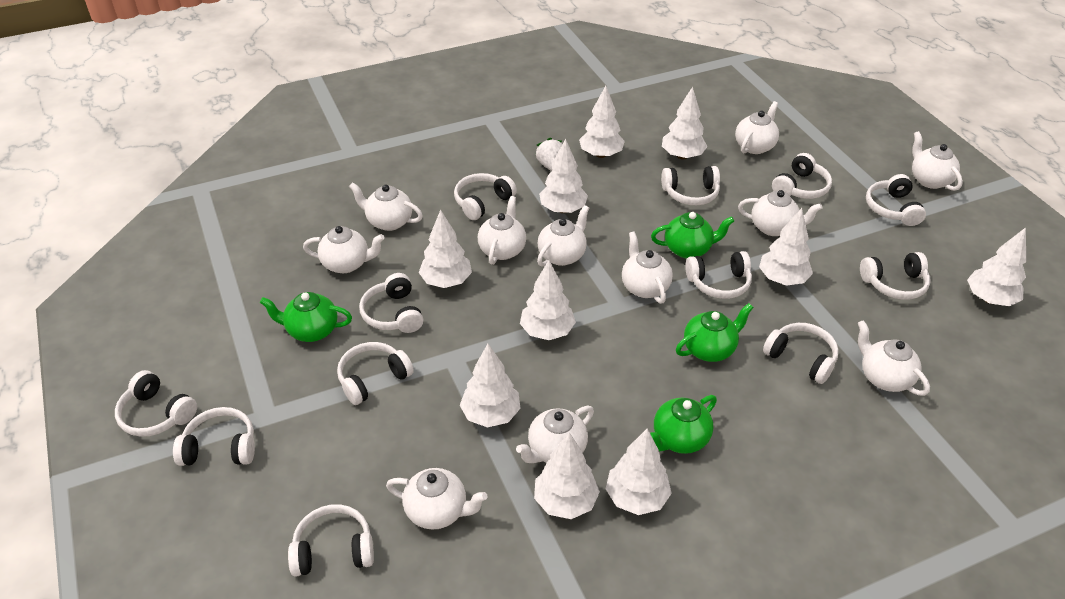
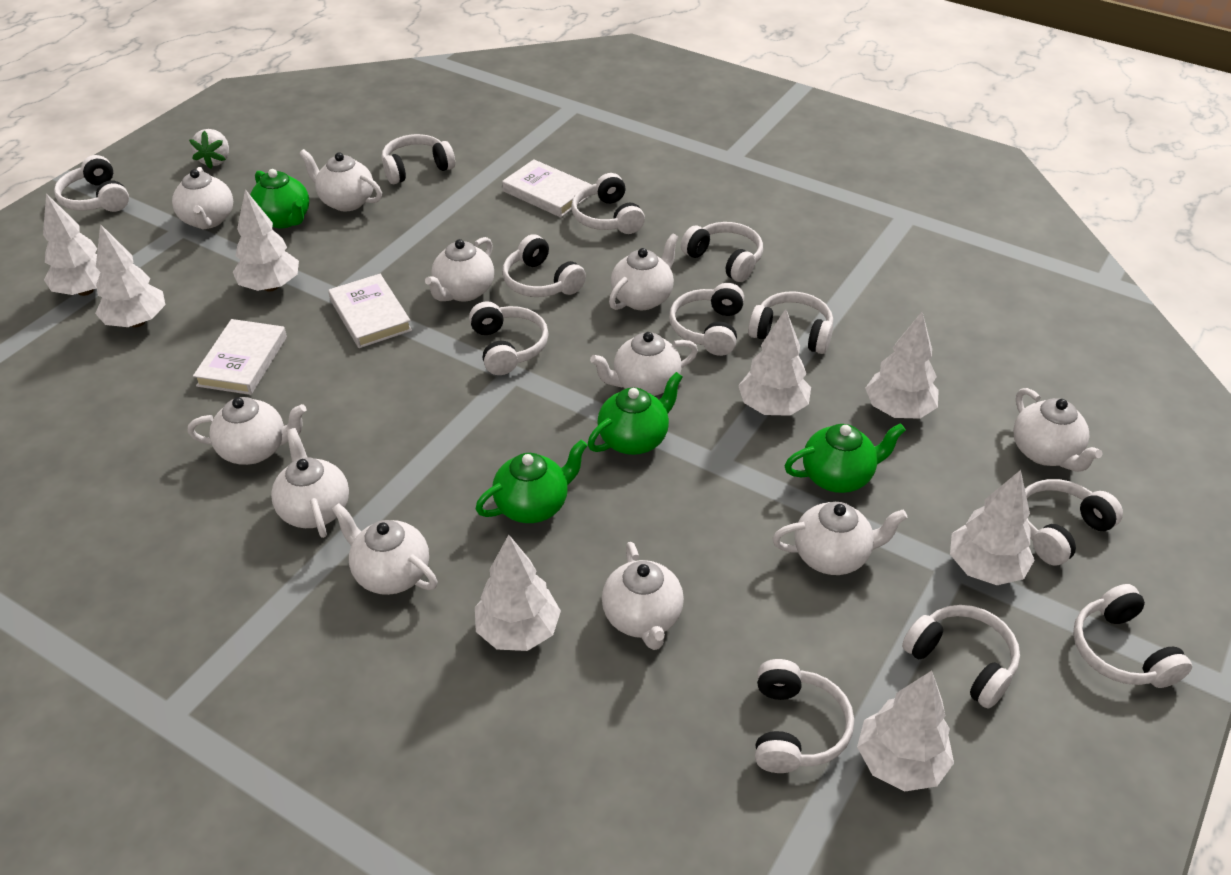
white book: 0 -> 3
white tree: 10 -> 8

